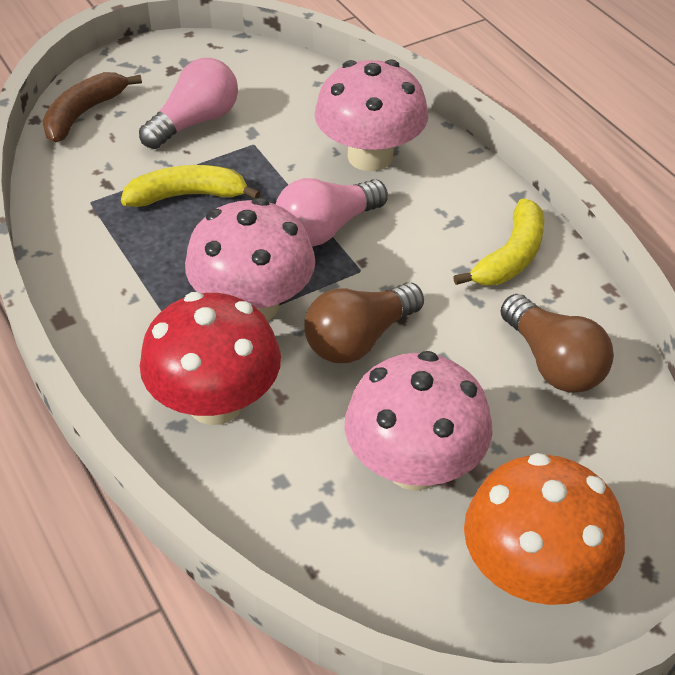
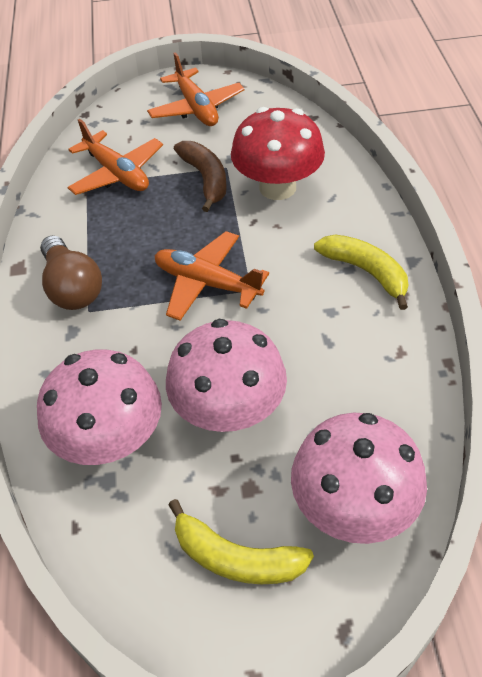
brown light bulb: 2 -> 1
orange mushroom: 1 -> 0
orange plane: 0 -> 3
pink light bulb: 2 -> 0

